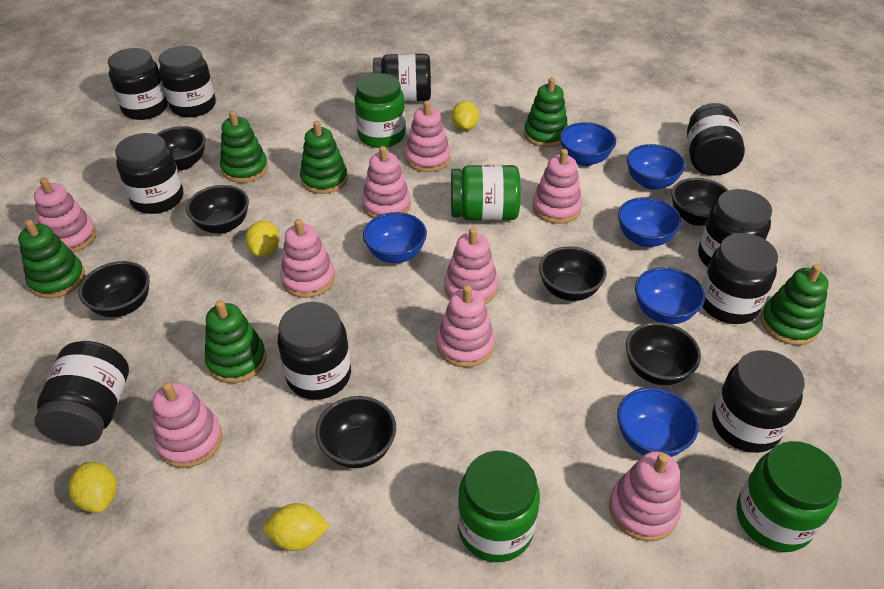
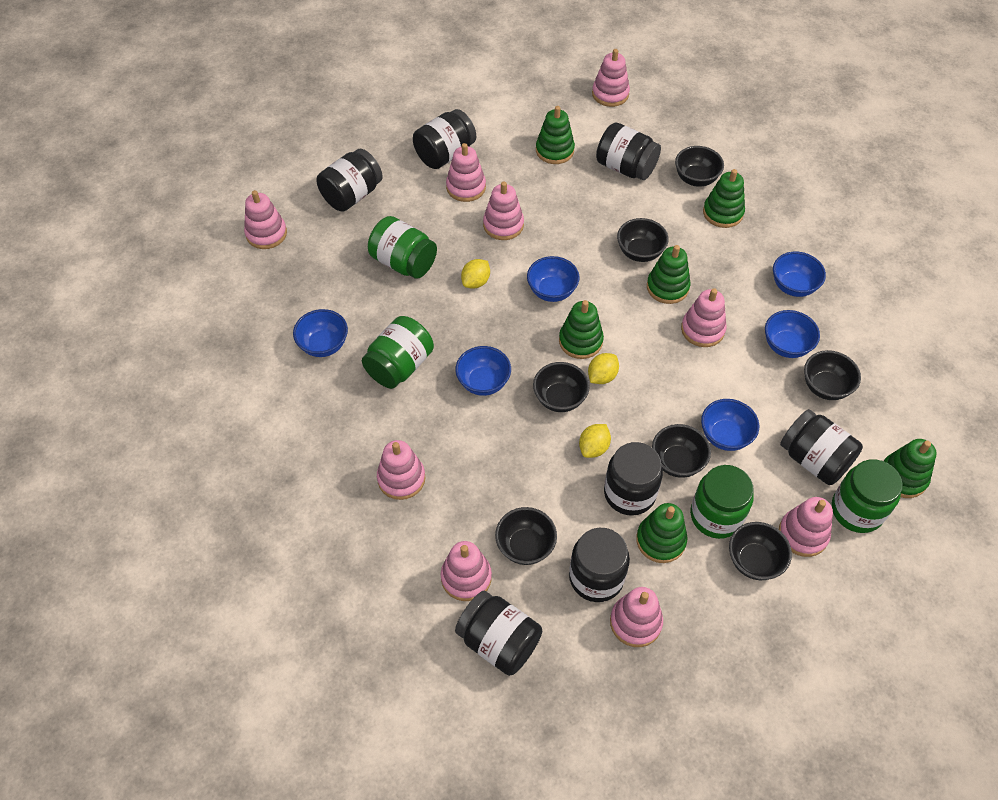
black jar: 10 -> 7
yellow lemon: 4 -> 3

